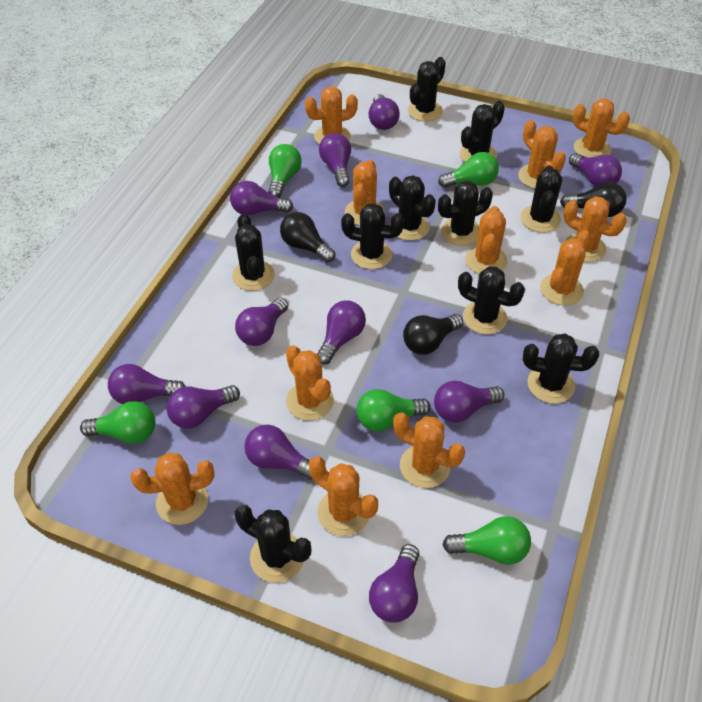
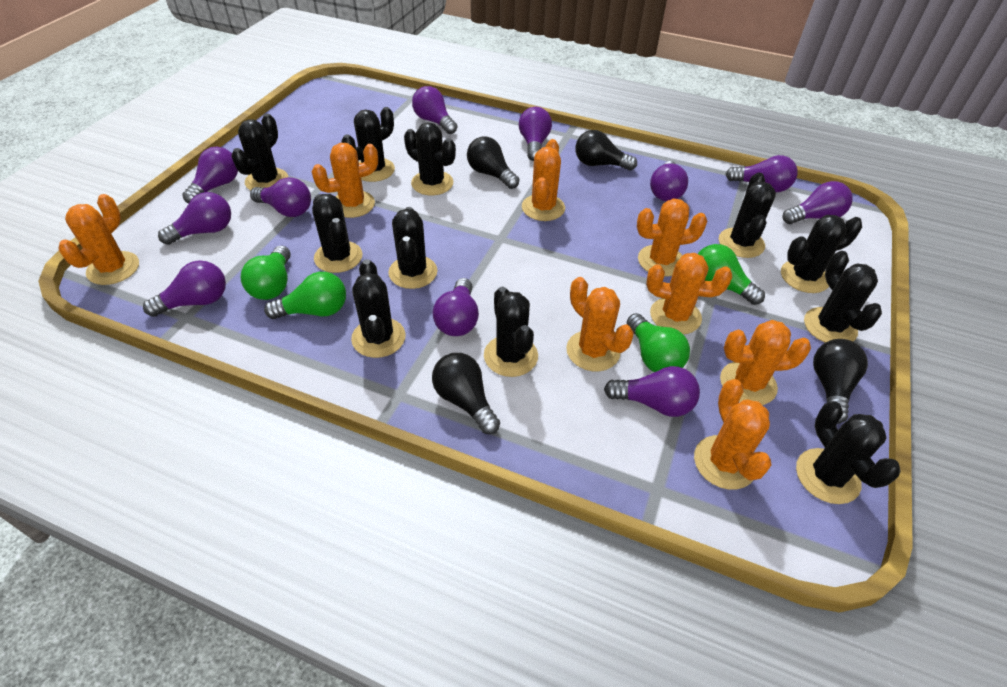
black cactus: 10 -> 11
black light bulb: 3 -> 4
green light bulb: 5 -> 4
orange cactus: 11 -> 8

